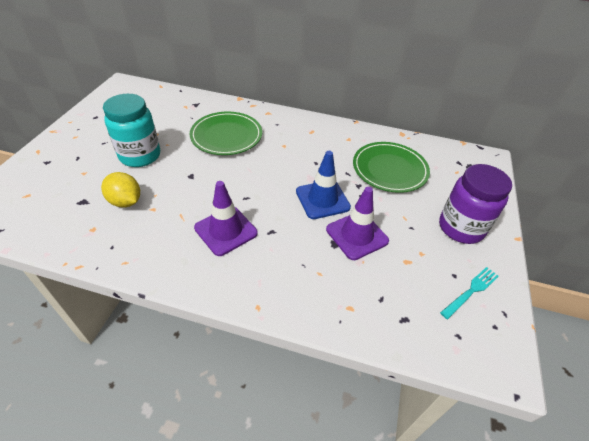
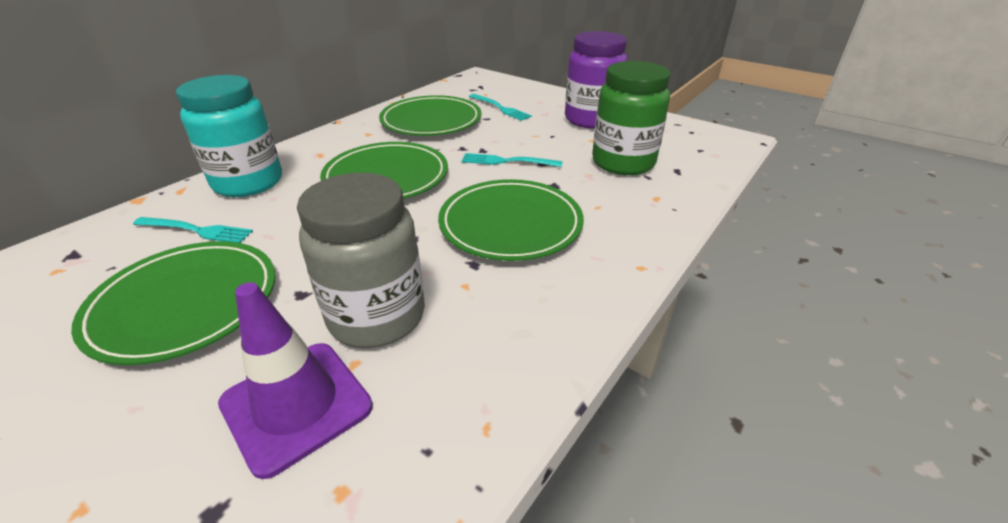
blue traffic cone: 1 -> 0
green jar: 0 -> 1
green plate: 2 -> 4
grey jar: 0 -> 1
purple traffic cone: 2 -> 1
turquoise fork: 1 -> 3
yellow lemon: 1 -> 0

